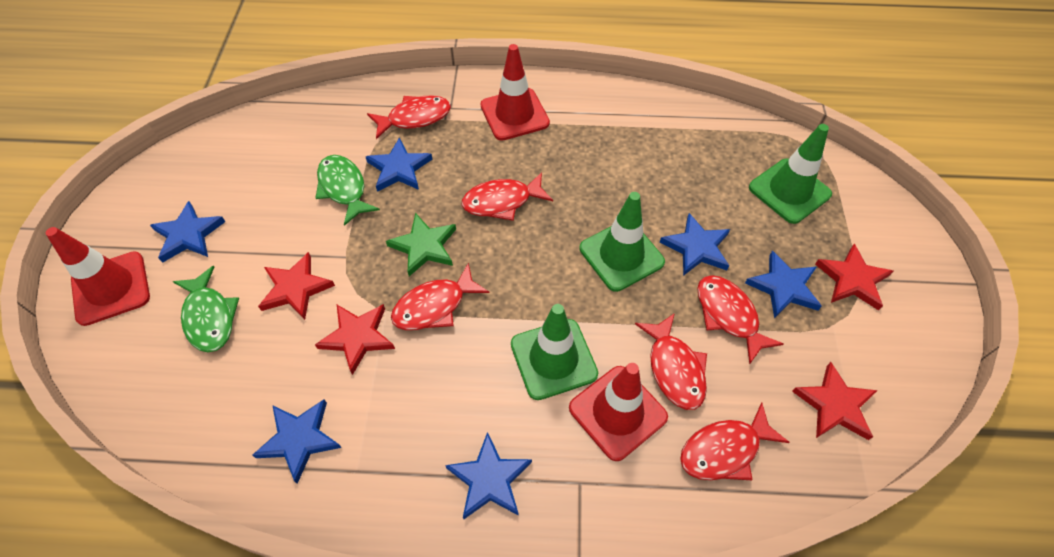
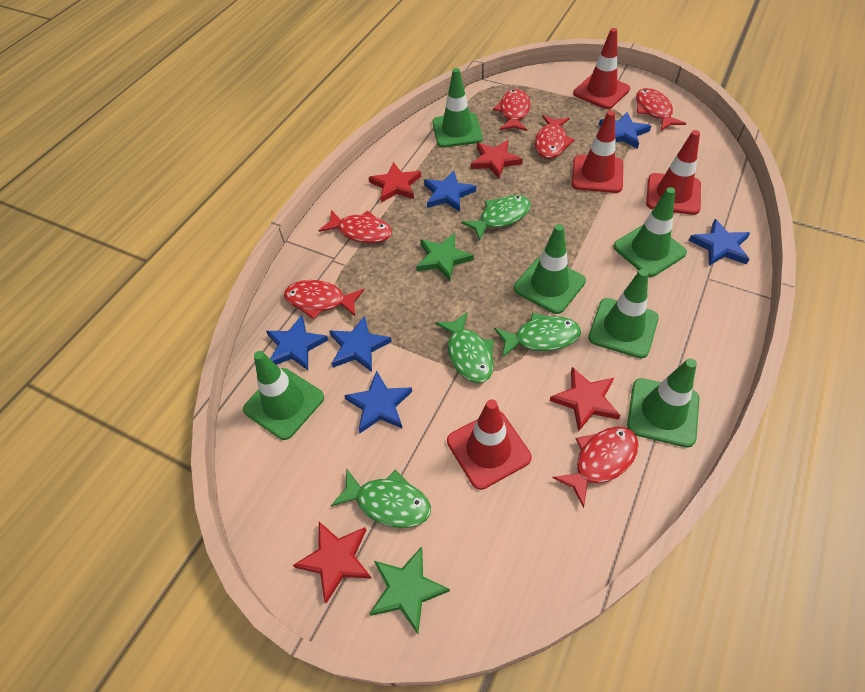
green fish: 2 -> 4
green star: 1 -> 2
green traffic cone: 3 -> 6
red traffic cone: 3 -> 4

